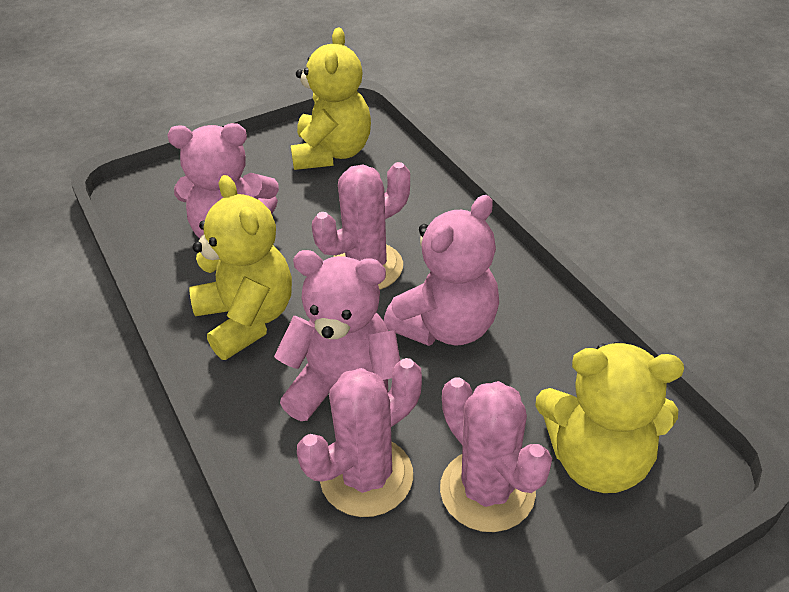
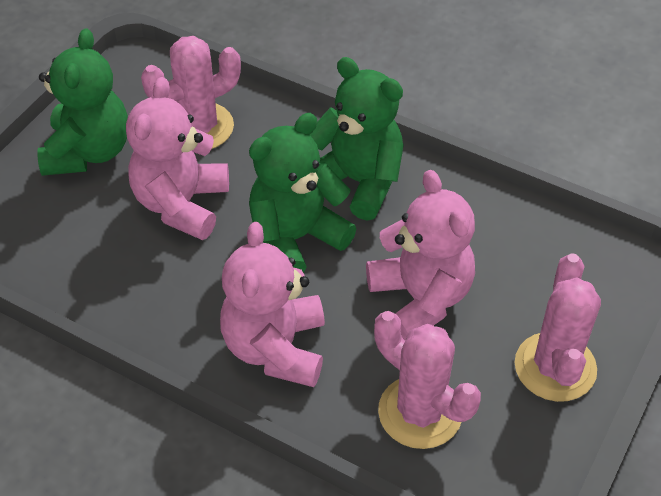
green teddy bear: 0 -> 3
yellow teddy bear: 3 -> 0

